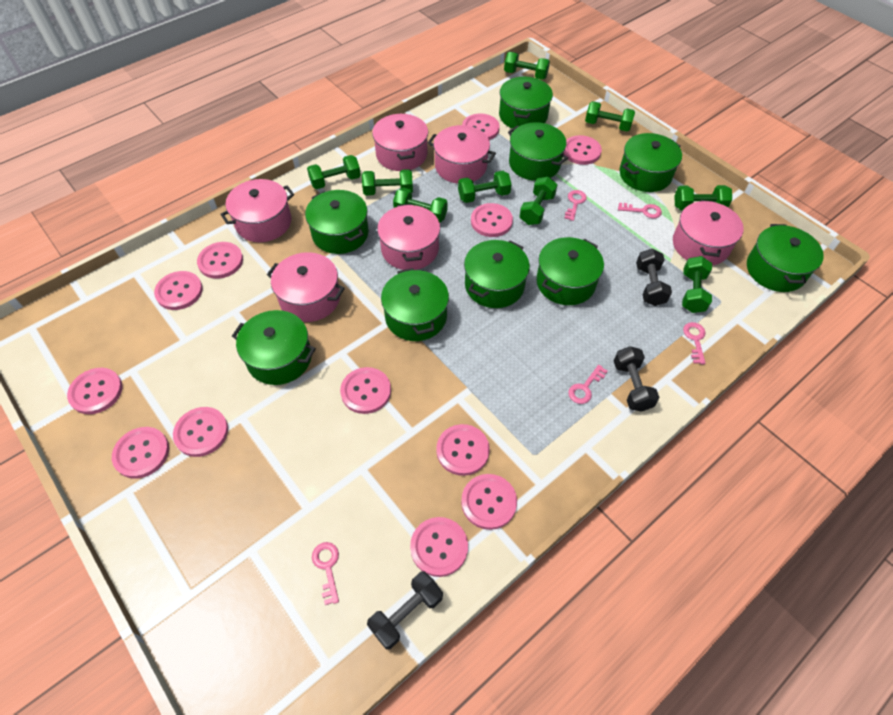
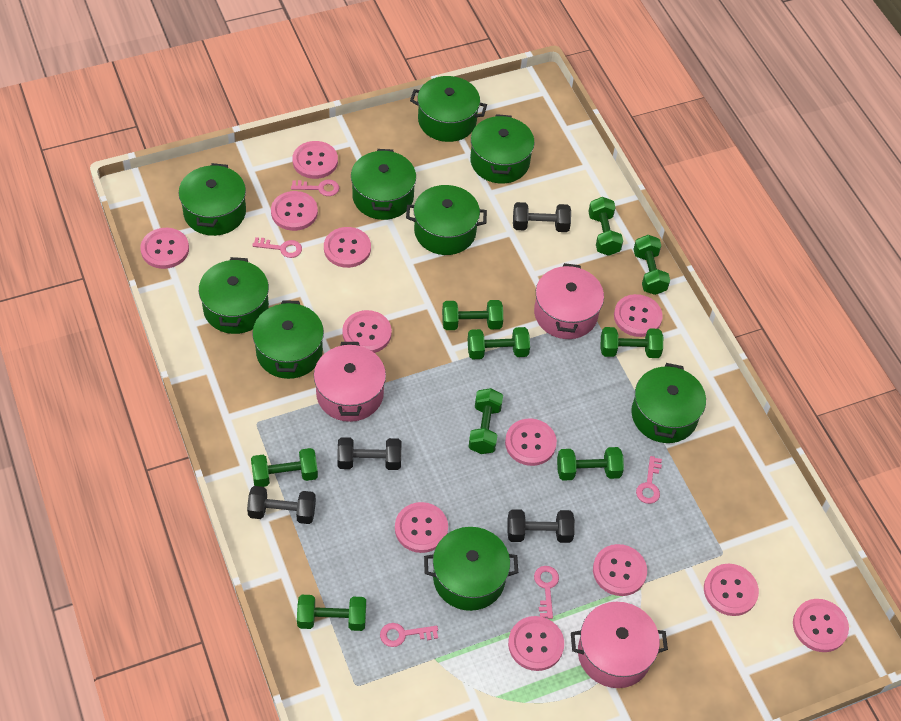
black dumbbell: 3 -> 4
pink pot: 6 -> 3

